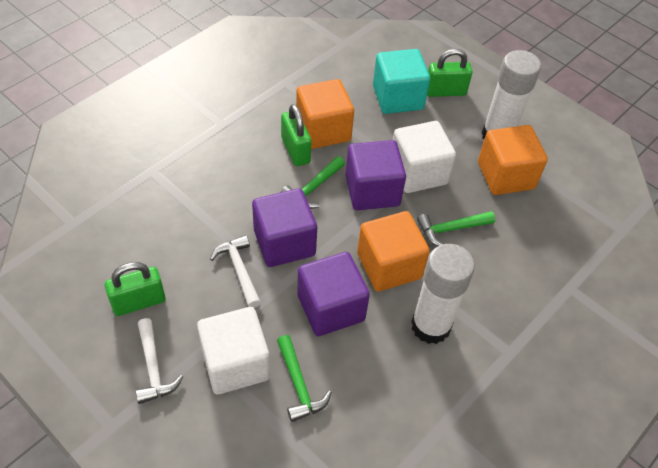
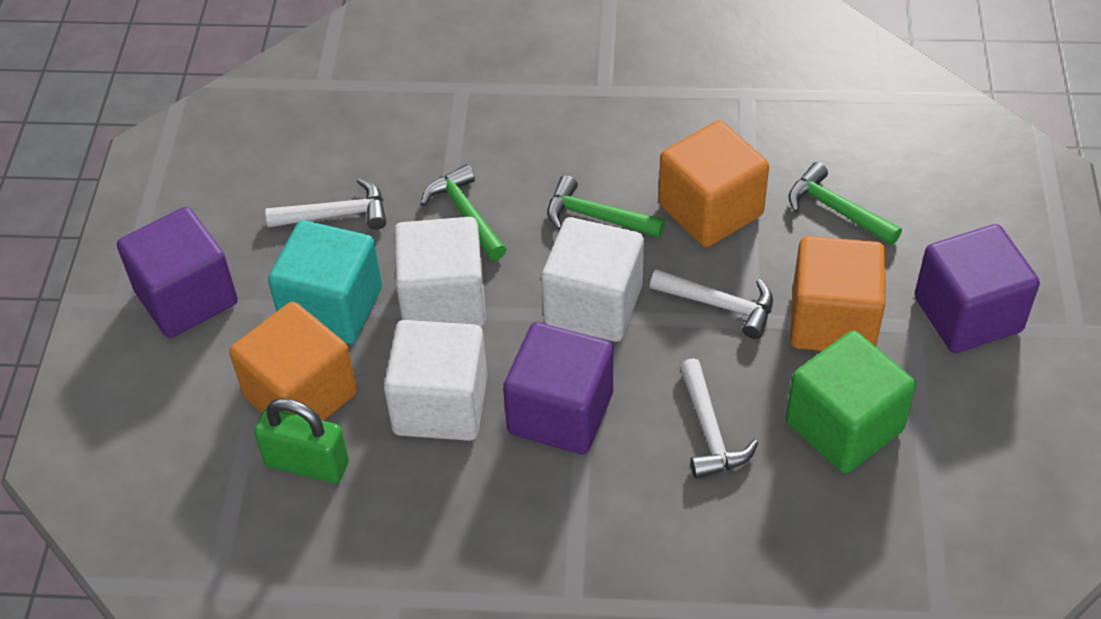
green cube: 0 -> 1
green padlock: 3 -> 1
white cube: 2 -> 3
white glue stick: 2 -> 0
white hammer: 2 -> 3

